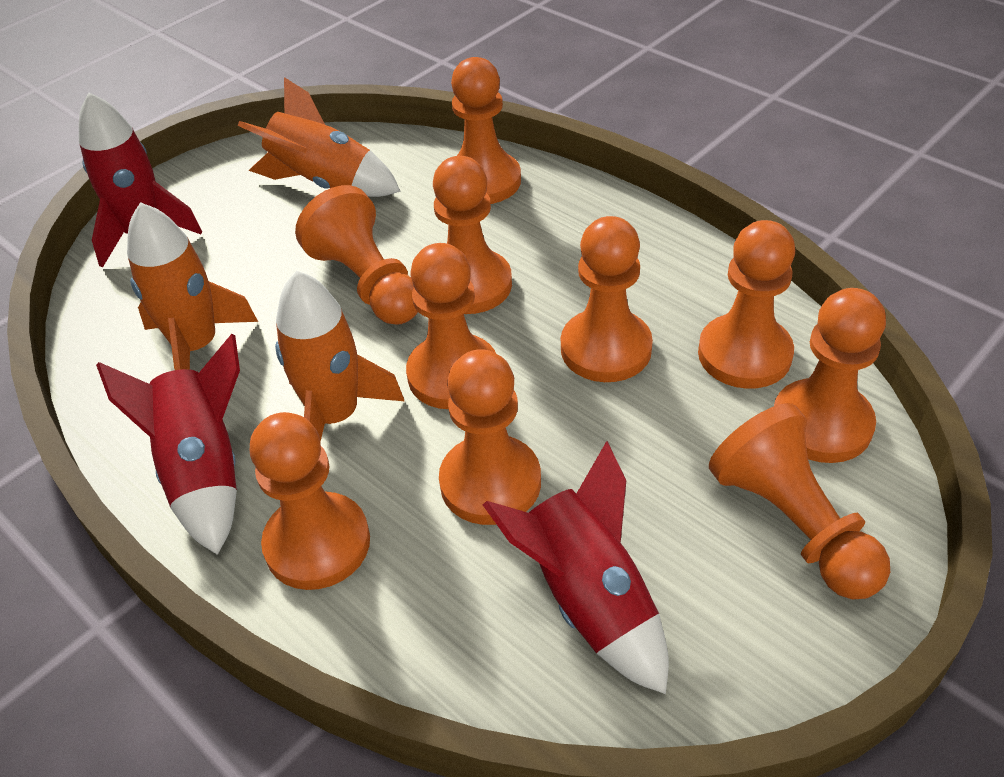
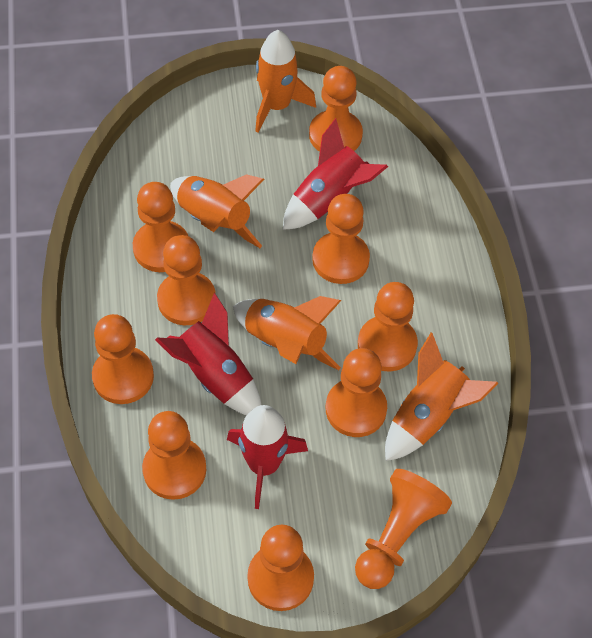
orange rocket: 3 -> 4

